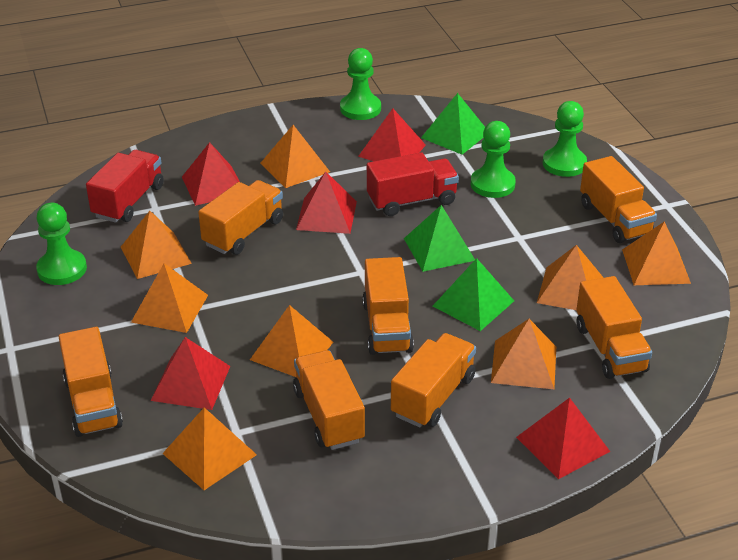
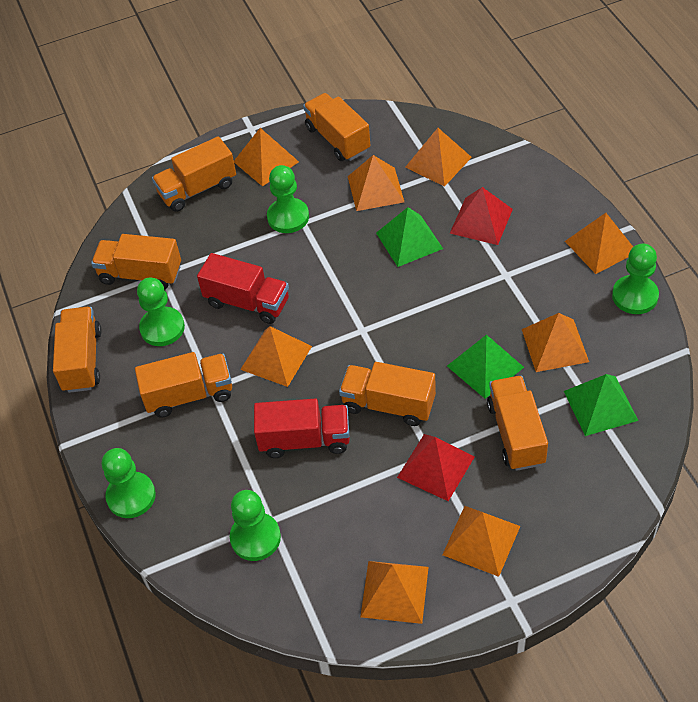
green pawn: 4 -> 5
red pyramid: 5 -> 2

